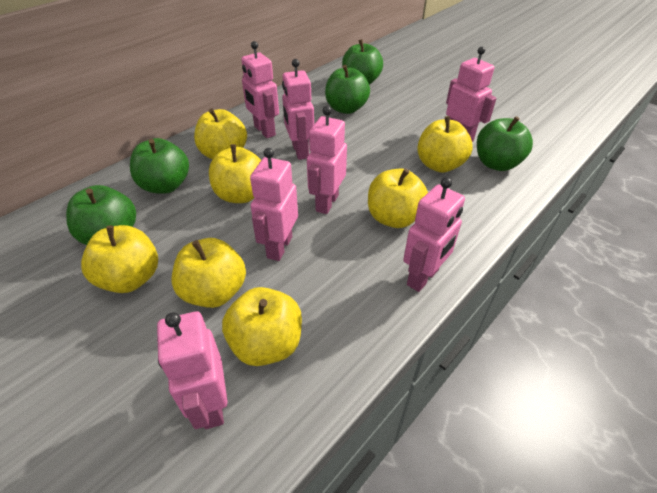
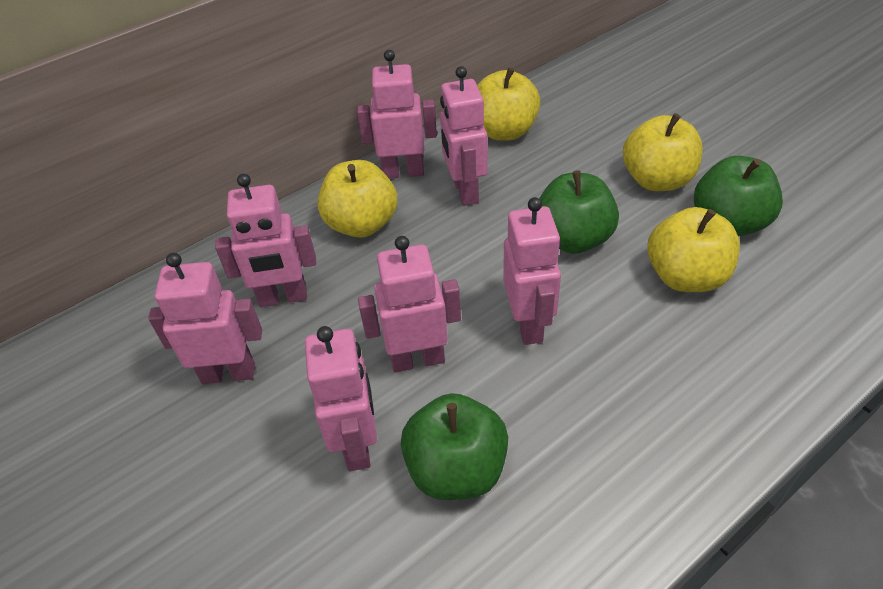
green apple: 5 -> 3
yellow apple: 7 -> 4

